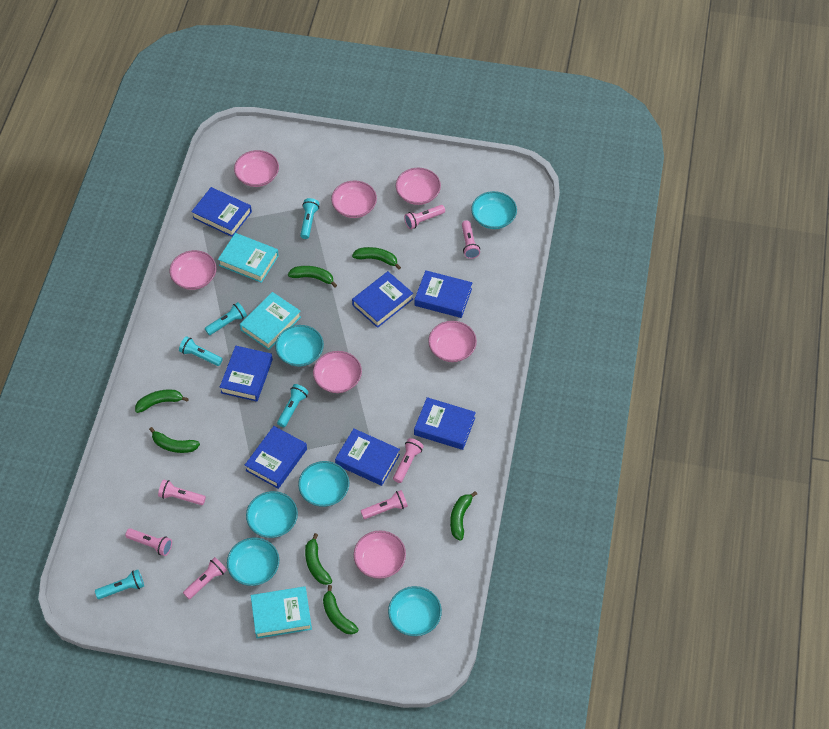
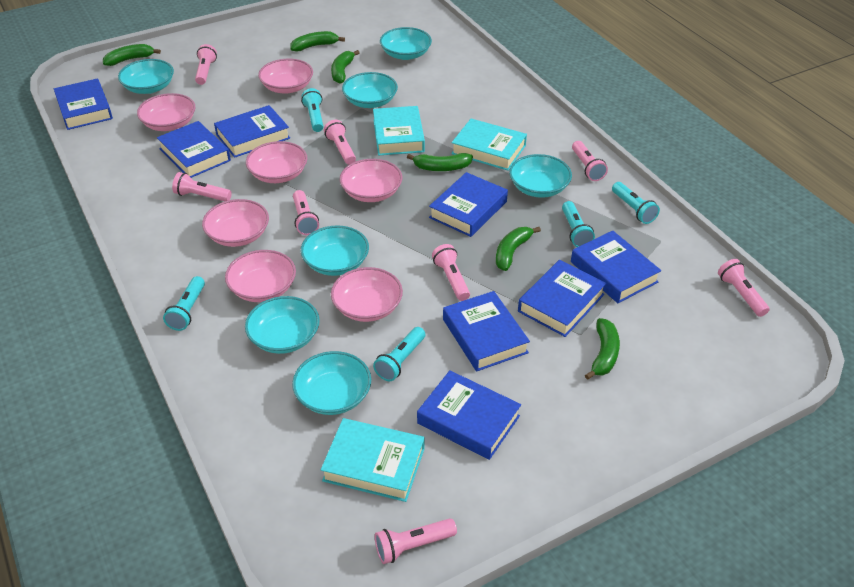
blue book: 7 -> 8
green banana: 7 -> 6
pink flashlight: 7 -> 8
turquoise bowl: 6 -> 7

